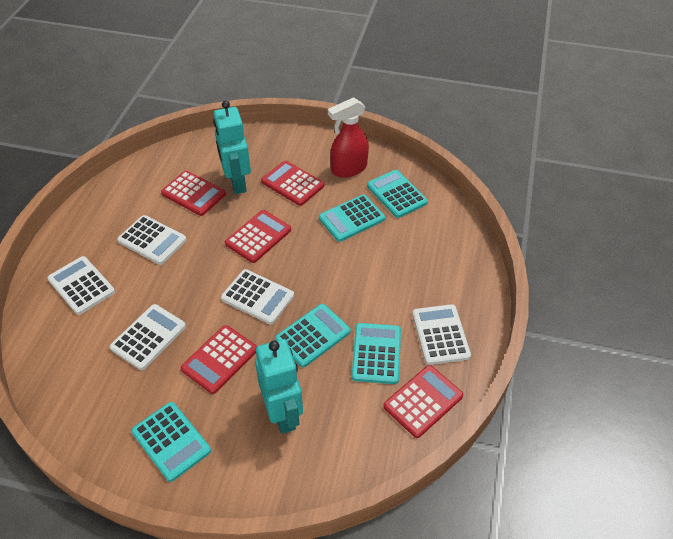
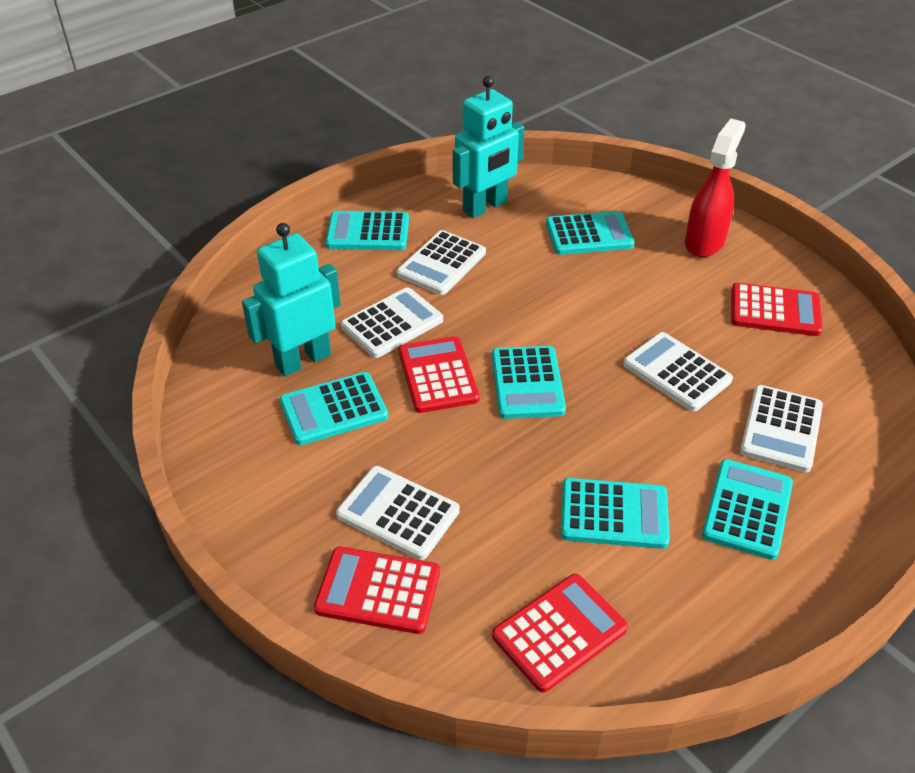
red calculator: 5 -> 4
turquoise calculator: 5 -> 6

